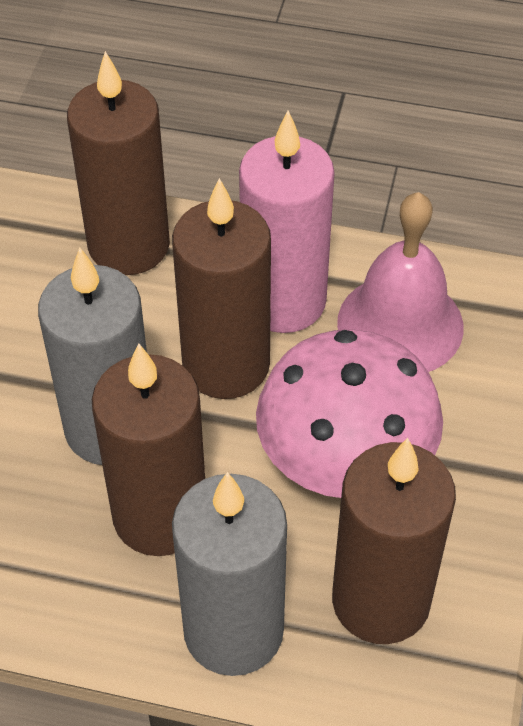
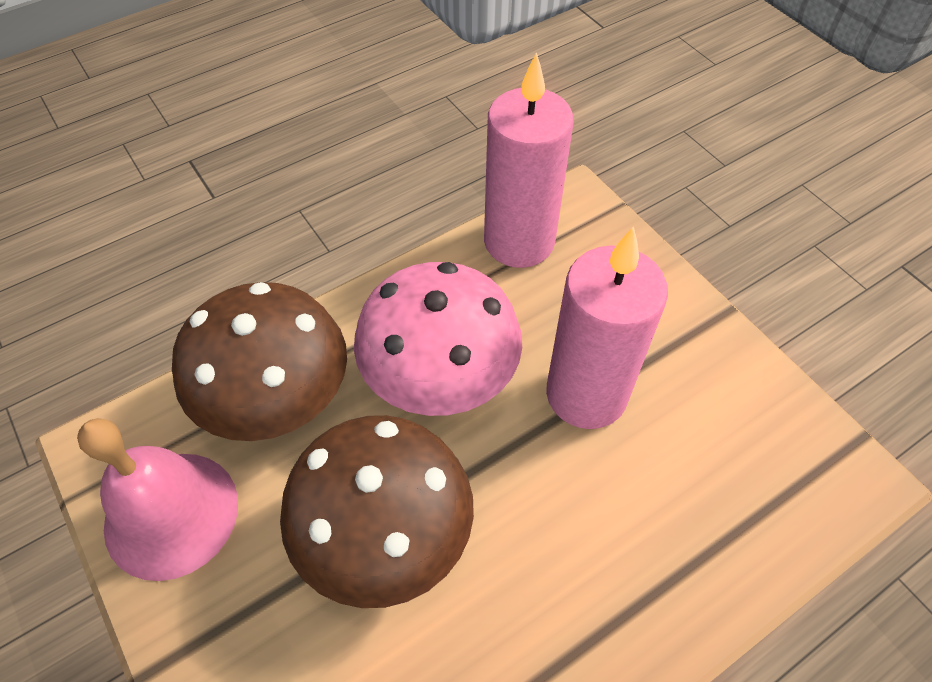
brown candle: 4 -> 0
brown mushroom: 0 -> 2
grey candle: 2 -> 0
pink candle: 1 -> 2

